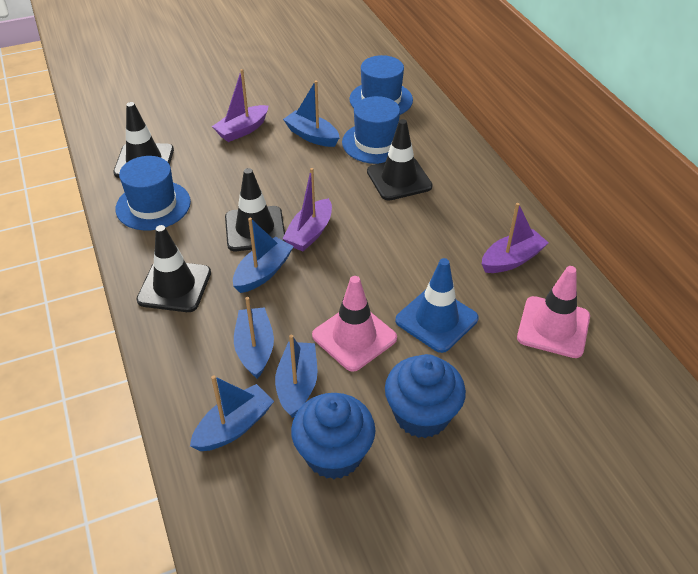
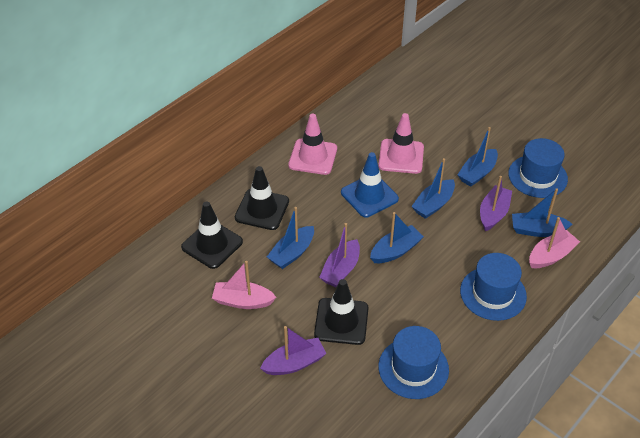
black traffic cone: 4 -> 3
blue cupcake: 2 -> 0
pink boat: 0 -> 2

